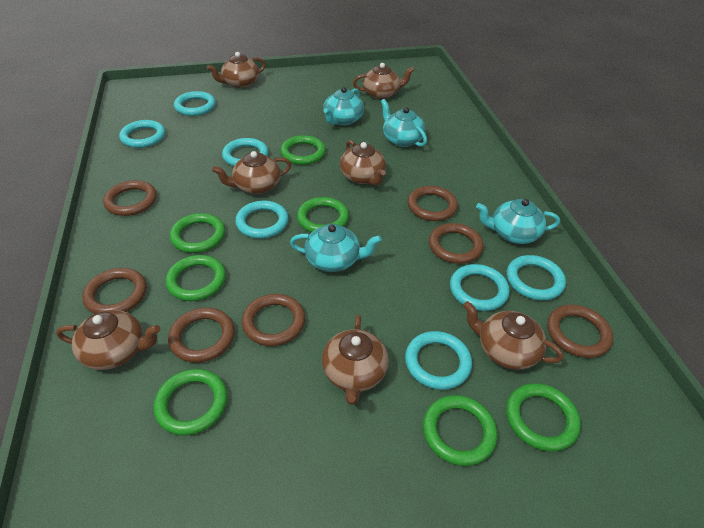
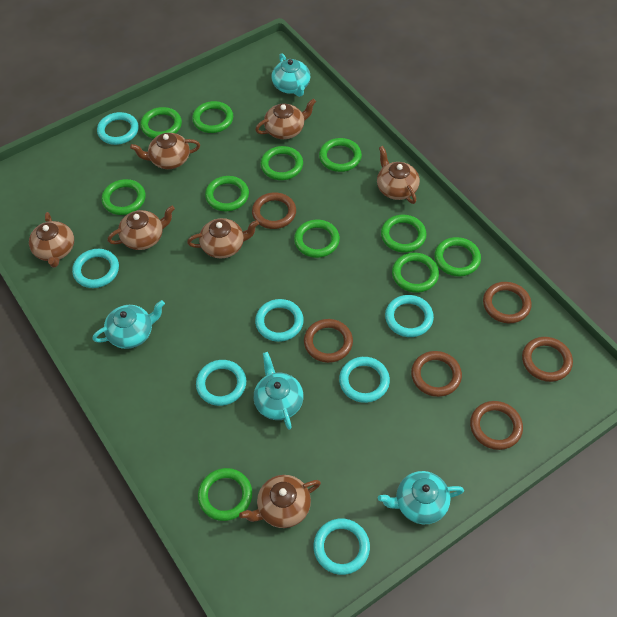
brown ring: 7 -> 6
green ring: 7 -> 11

